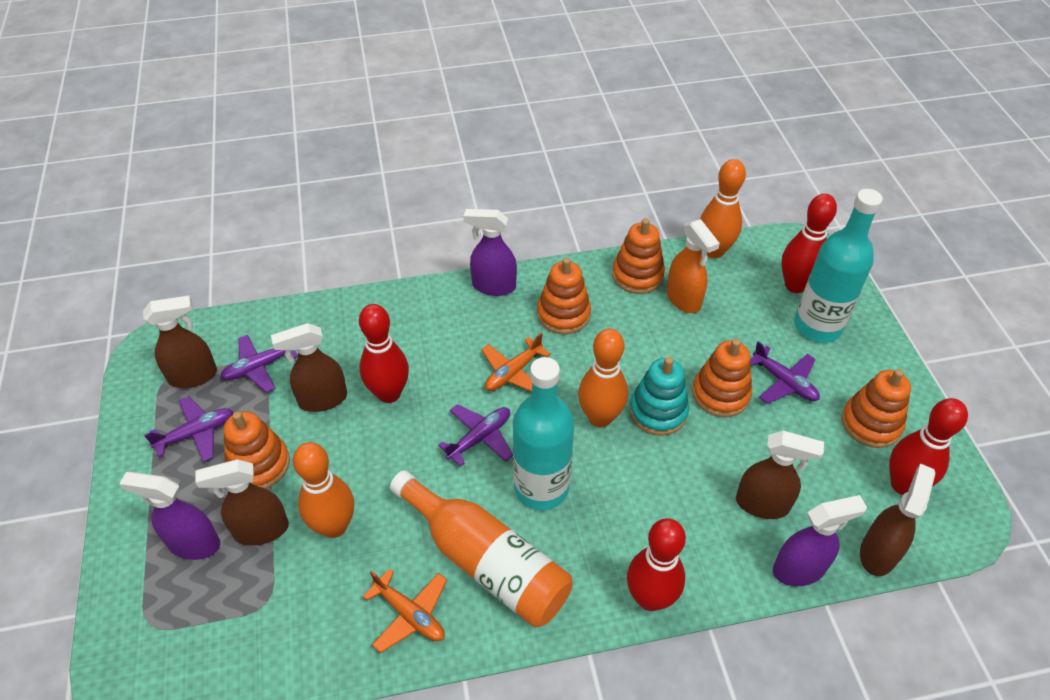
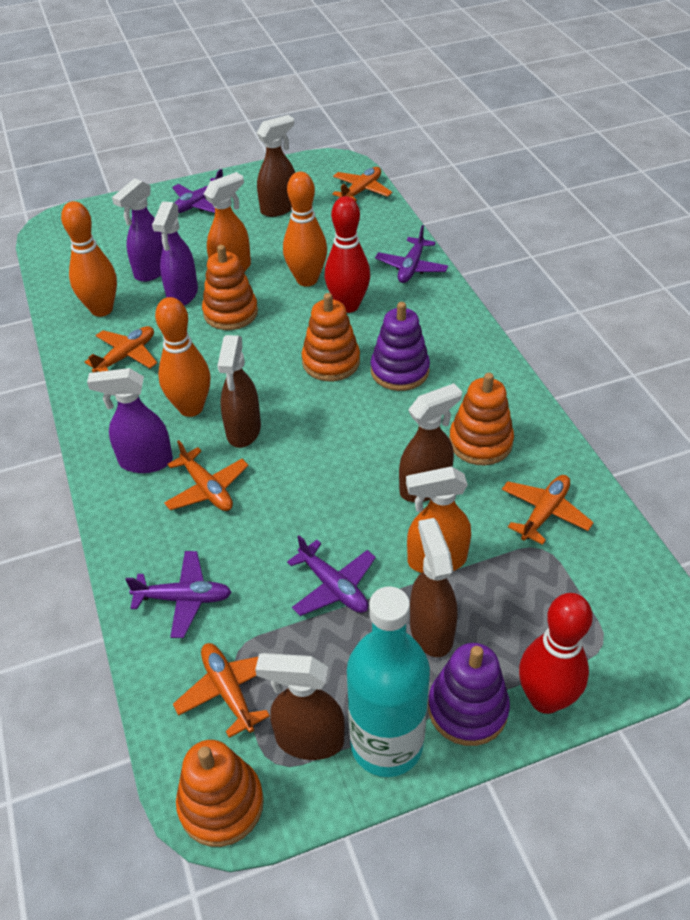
orange bottle: 1 -> 0
orange plane: 2 -> 5
orange spray bottle: 1 -> 2
orange stacking toy: 5 -> 4
purple stacking toy: 0 -> 2
red bowling pin: 4 -> 2
turquoise bottle: 2 -> 1
turquoise stacking toy: 1 -> 0

